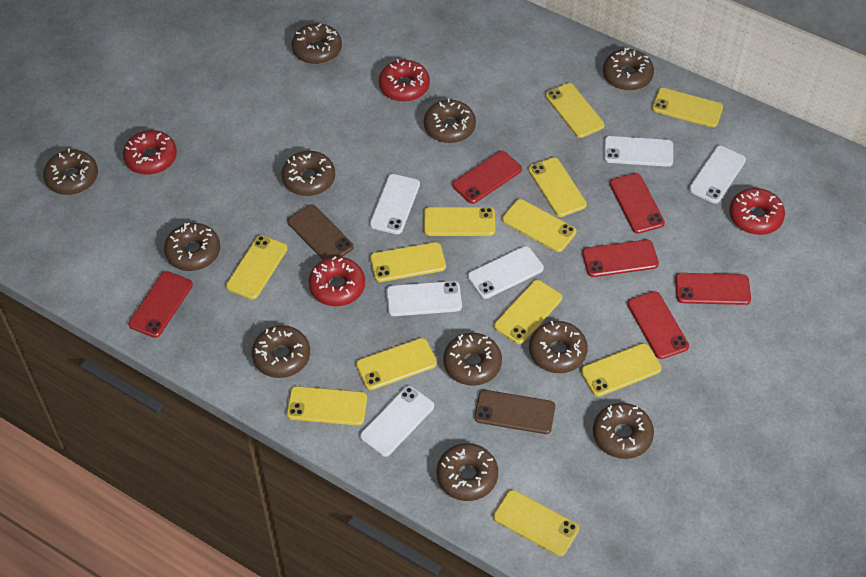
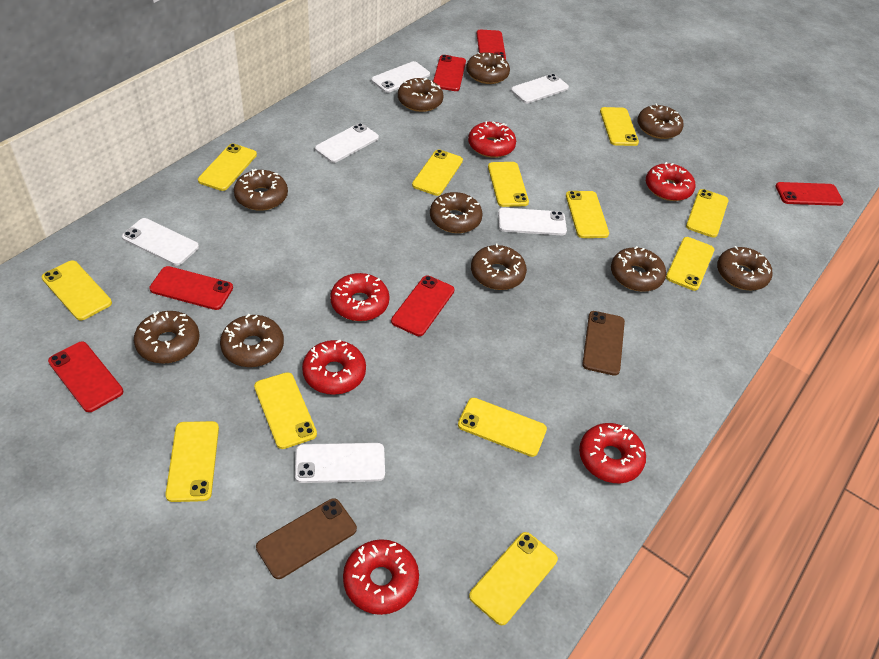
brown donut: 11 -> 10
red donut: 4 -> 6

